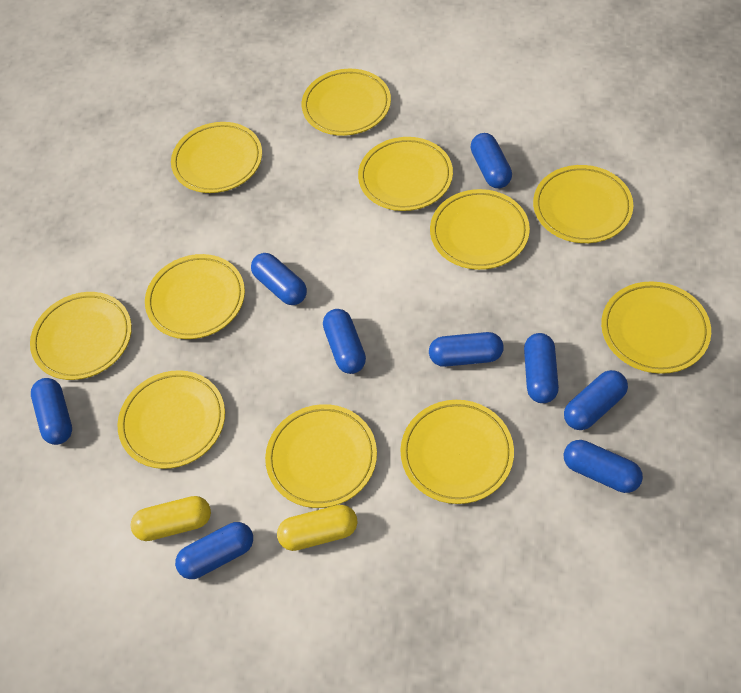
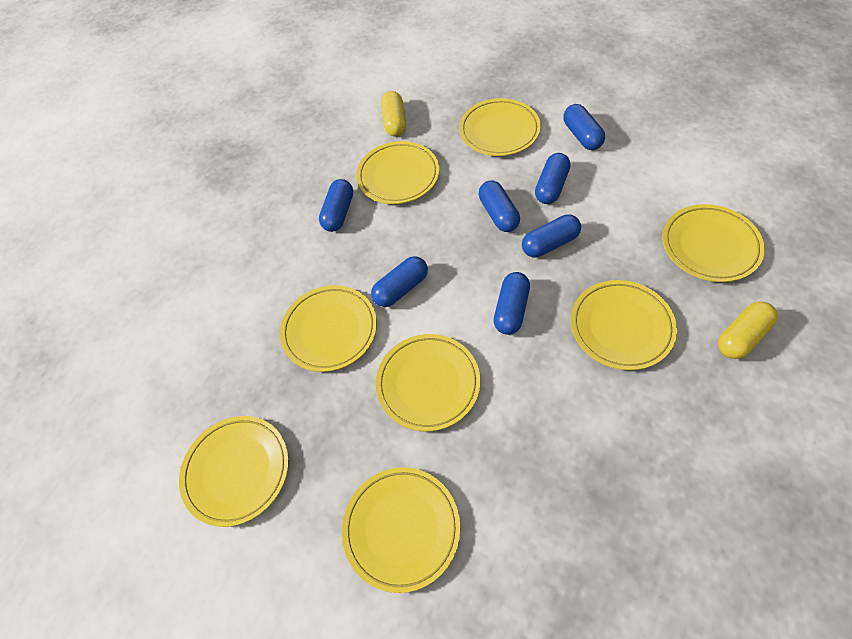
blue capsule: 9 -> 7
yellow plate: 11 -> 8

